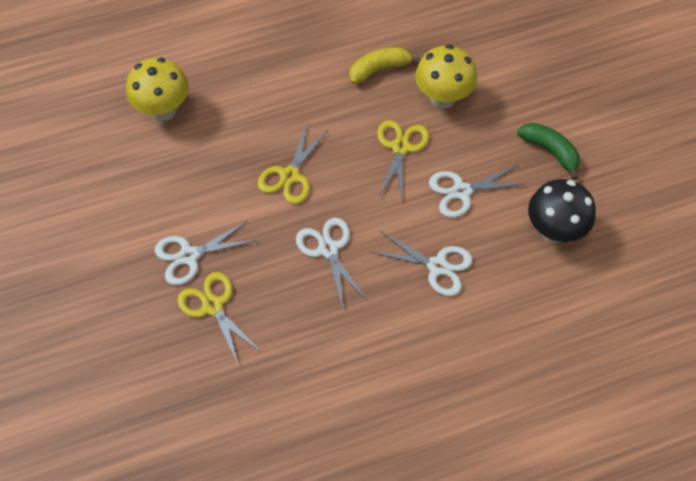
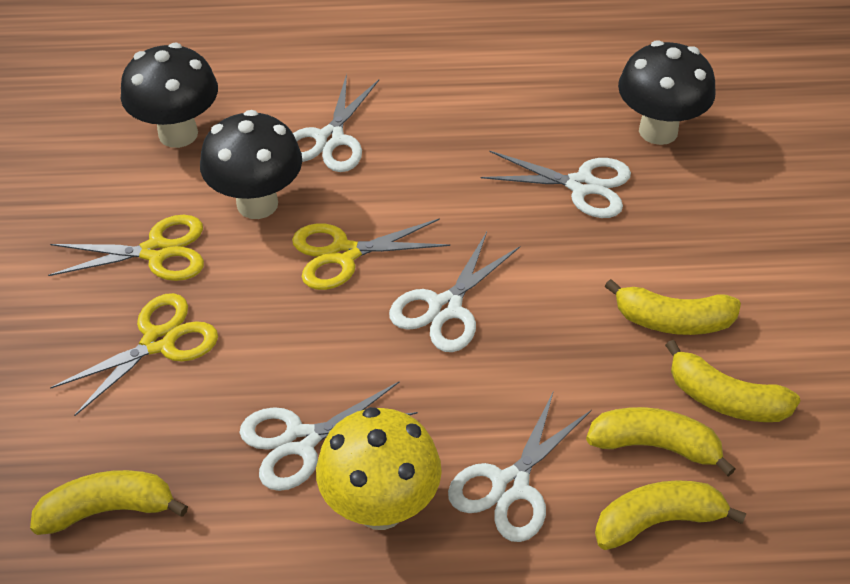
black mushroom: 1 -> 3
green banana: 1 -> 0
white scissors: 4 -> 5
yellow banana: 1 -> 5
yellow mushroom: 2 -> 1

